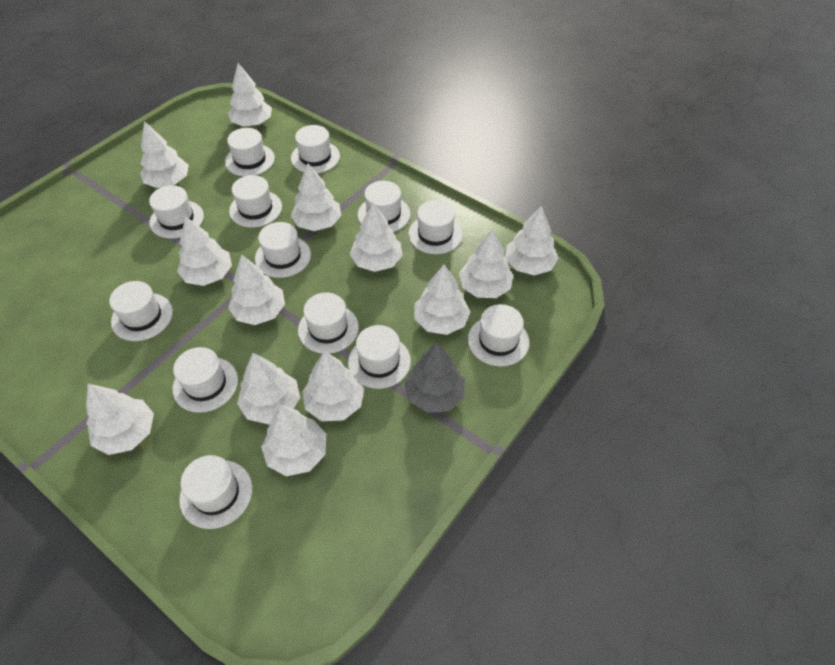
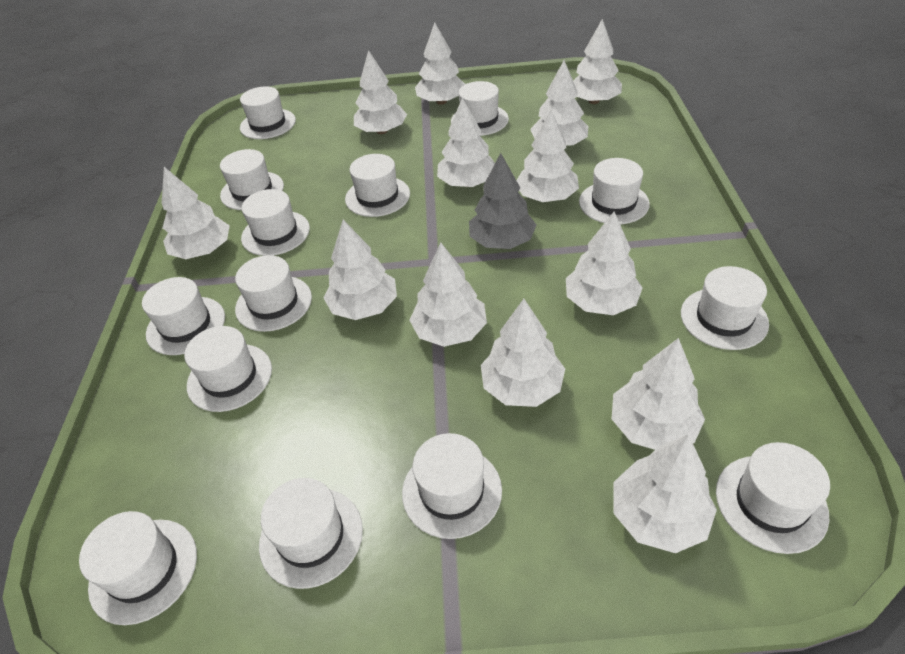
white hat: 13 -> 14

